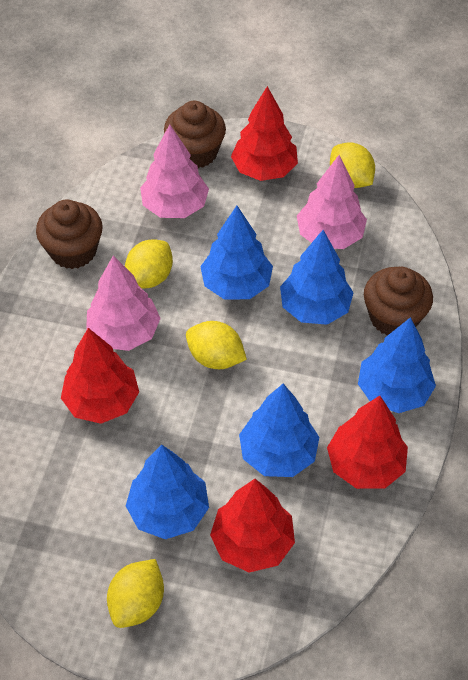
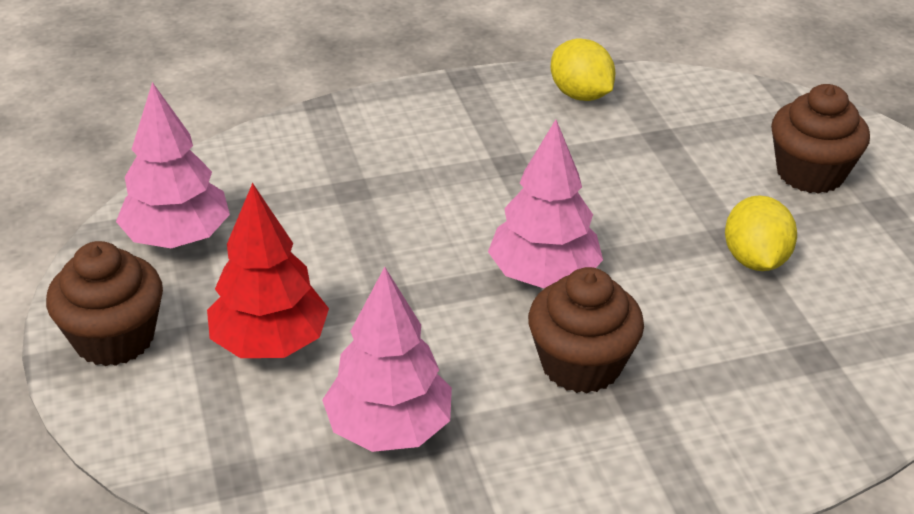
blue tree: 5 -> 0
red tree: 4 -> 1
yellow lemon: 4 -> 2

